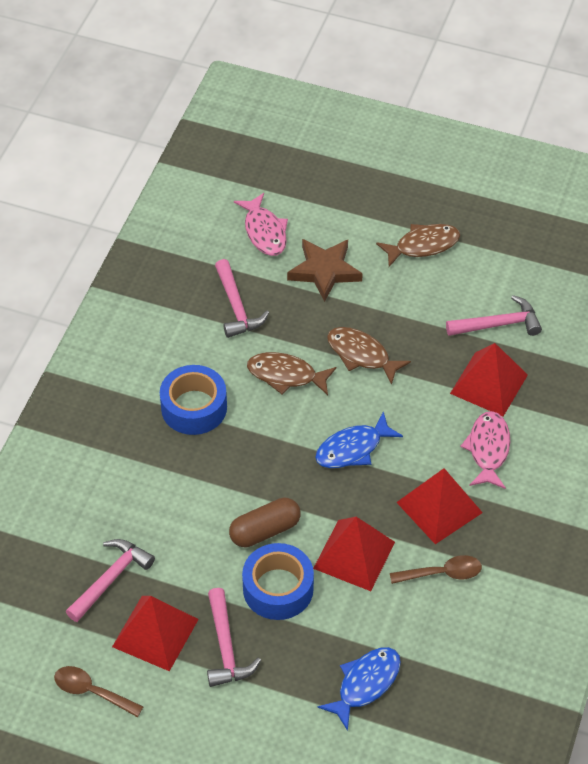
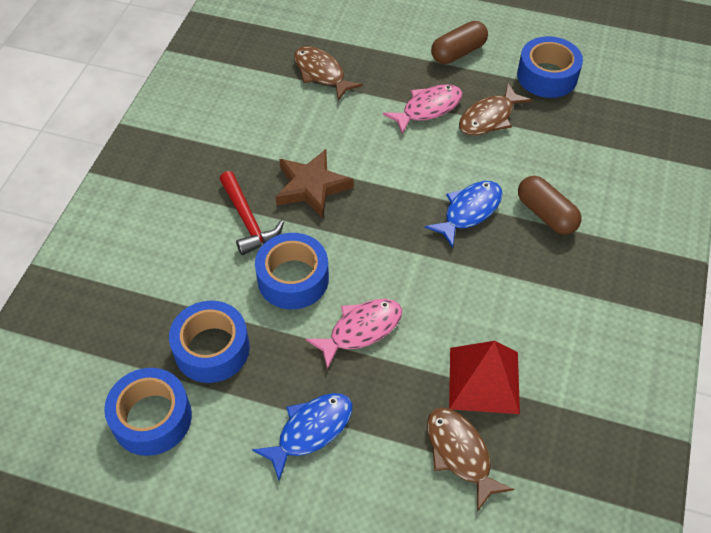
blue tape: 2 -> 4
brown capsule: 1 -> 2
brown spoon: 2 -> 0
pink hammer: 4 -> 0
red hammer: 0 -> 1
red pyramid: 4 -> 1

